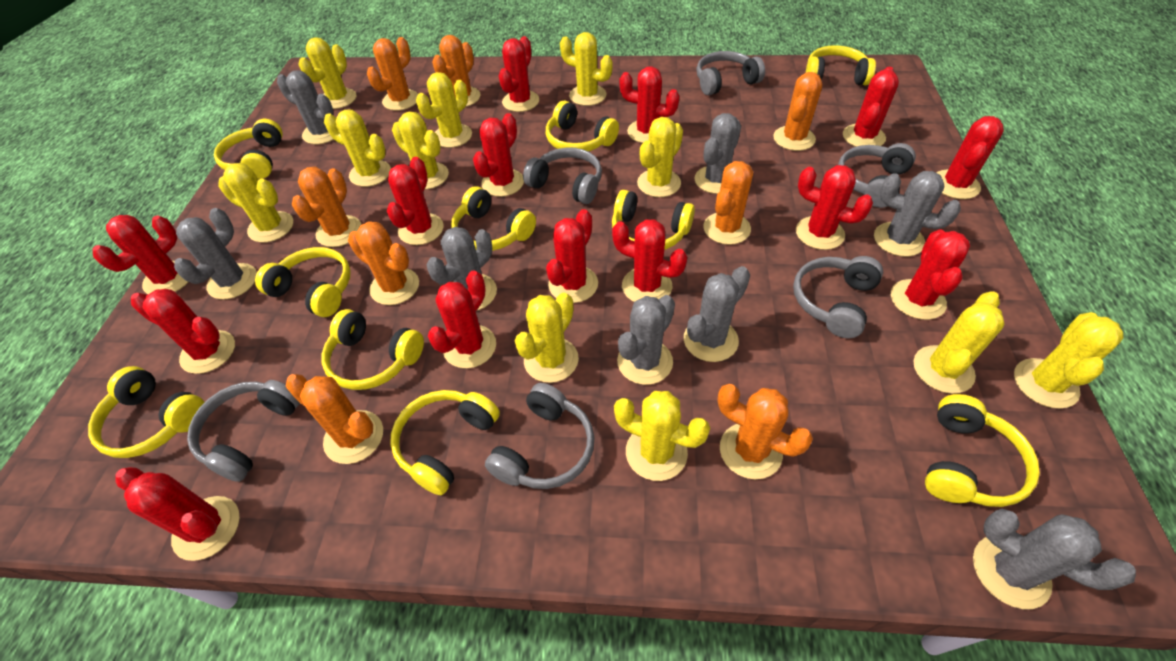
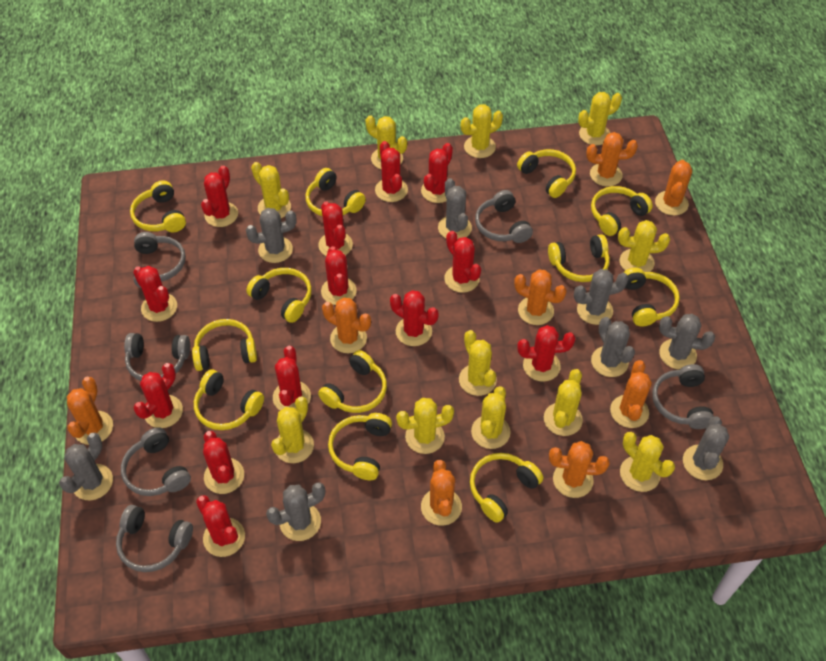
red cactus: 14 -> 13
yellow headphones: 10 -> 12

